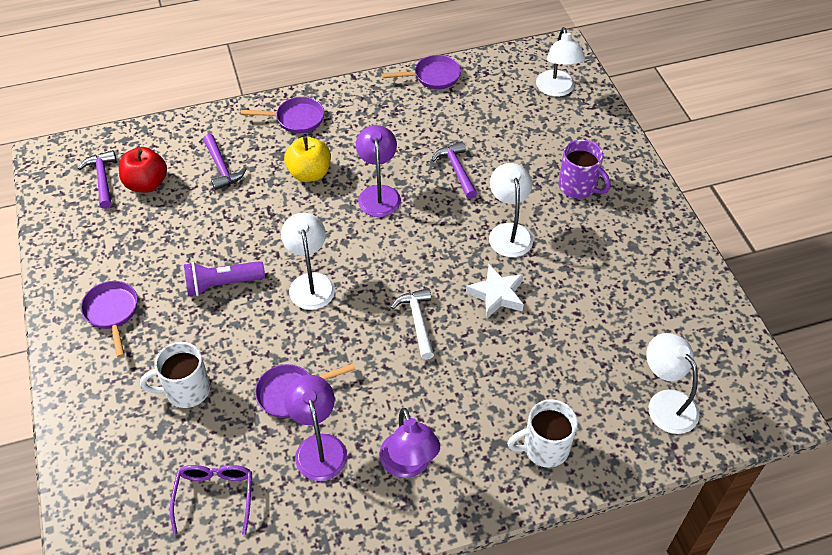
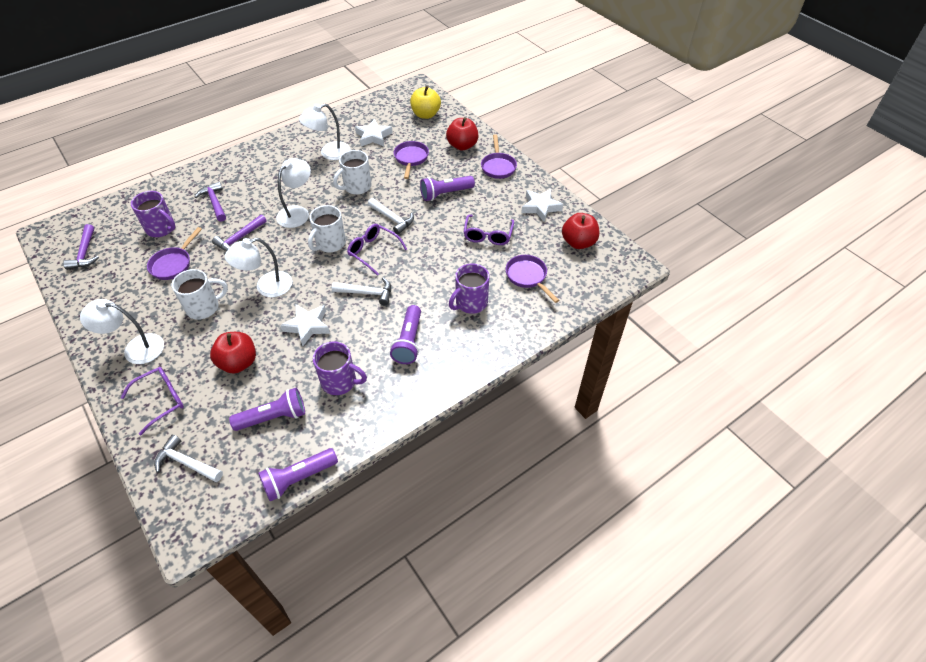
purple flashlight: 1 -> 4
purple glasses: 1 -> 3
purple lamp: 3 -> 0
purple mug: 1 -> 3
red apple: 1 -> 3
white hammer: 1 -> 3
white mug: 2 -> 3
white star: 1 -> 3

